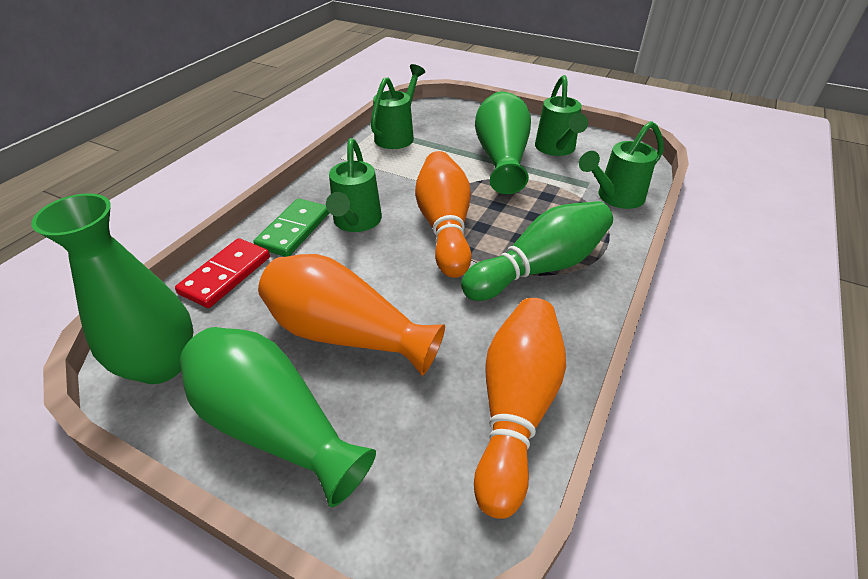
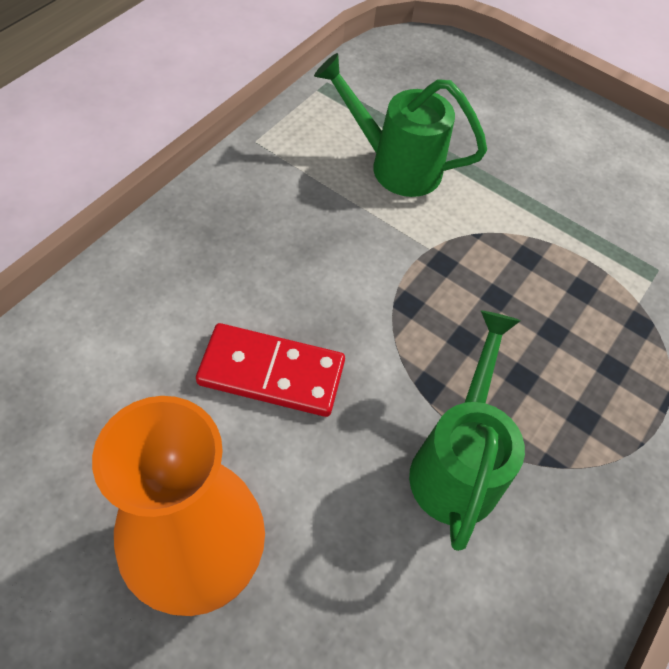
green bowling pin: 1 -> 0
green domino: 1 -> 0
green vase: 3 -> 0
green watering can: 4 -> 2
orange bowling pin: 2 -> 0

